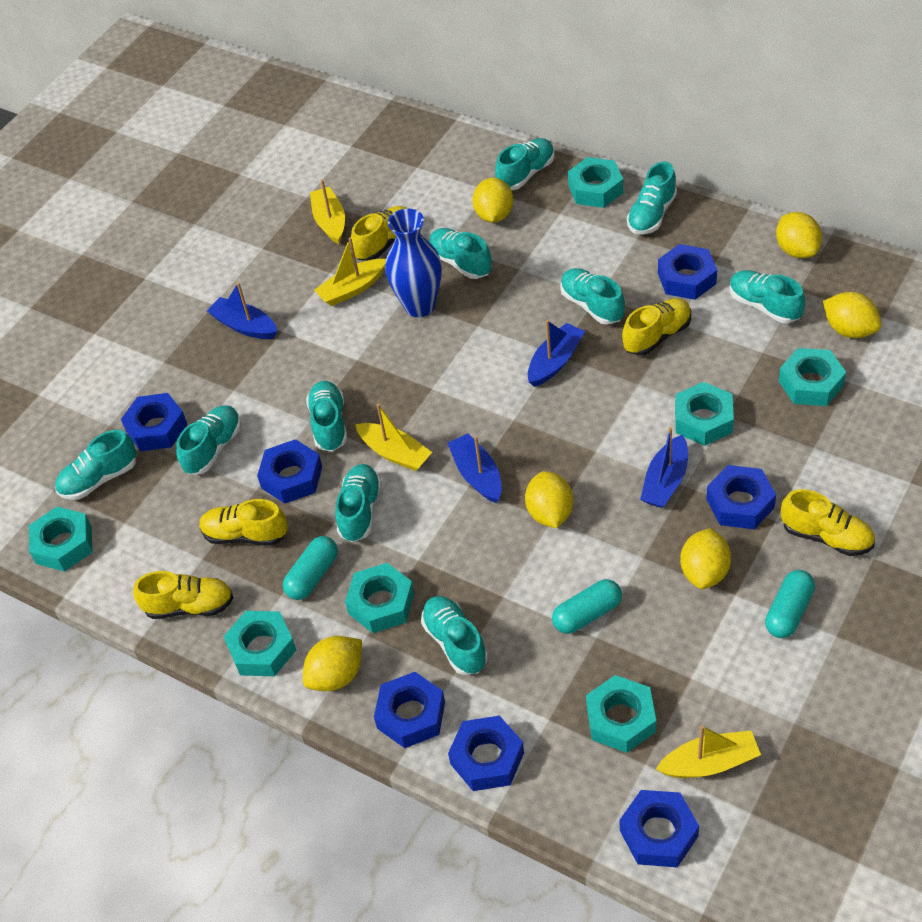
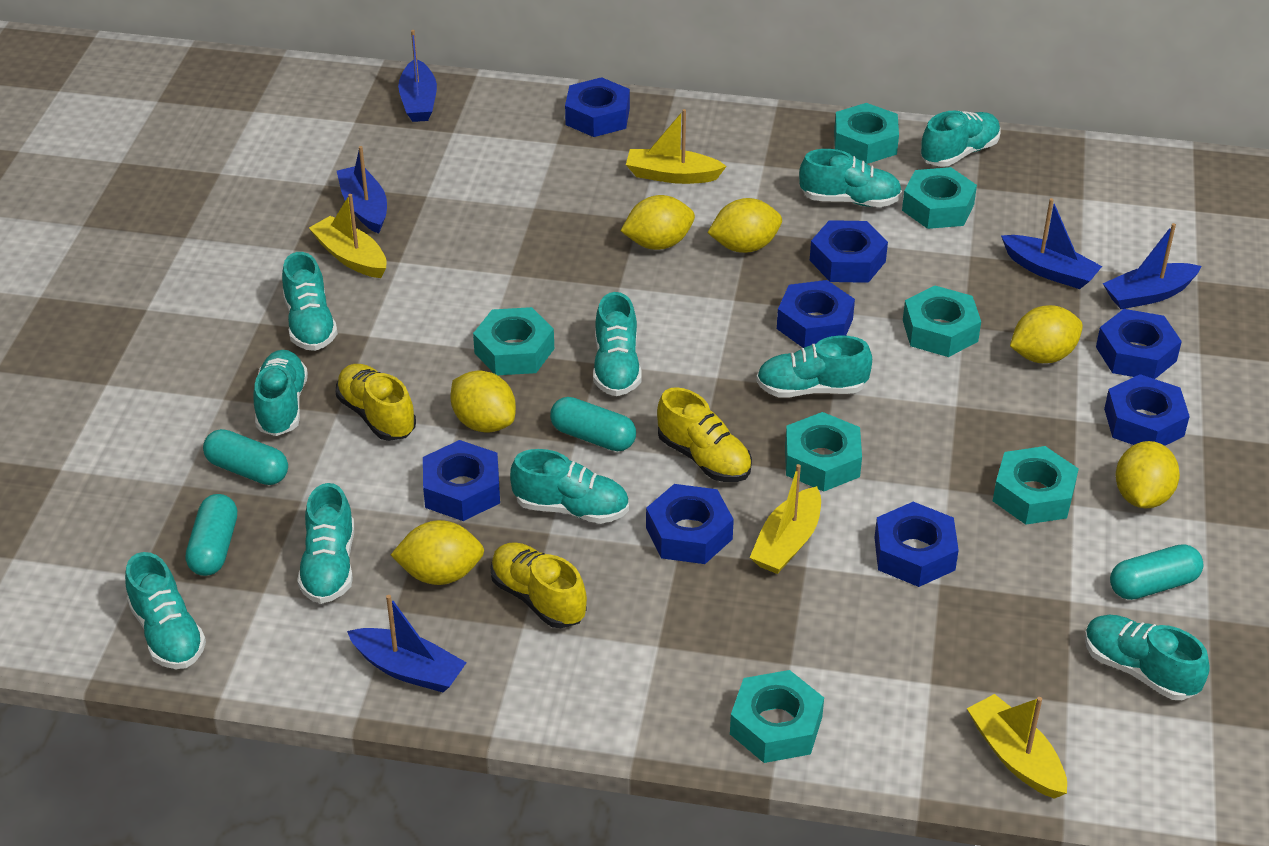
blue boat: 4 -> 5
blue nut: 7 -> 8
blue vase: 1 -> 0
turquoise capsule: 3 -> 4
yellow shoe: 5 -> 3

